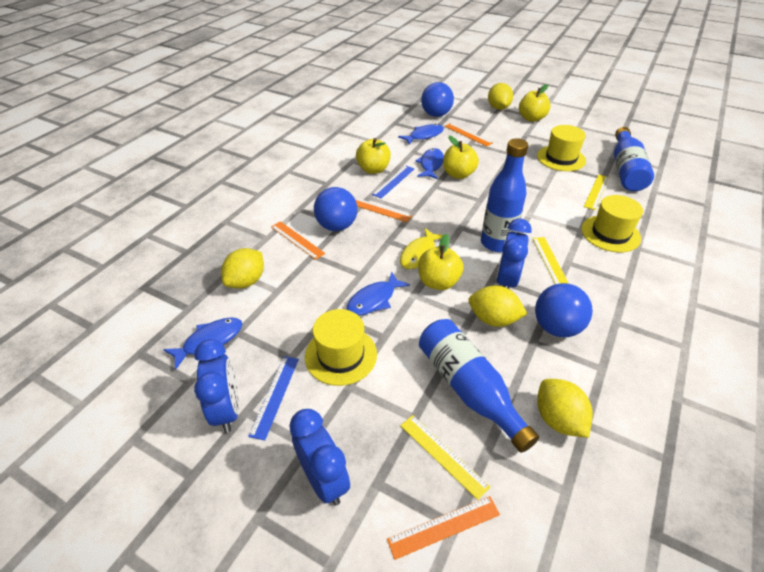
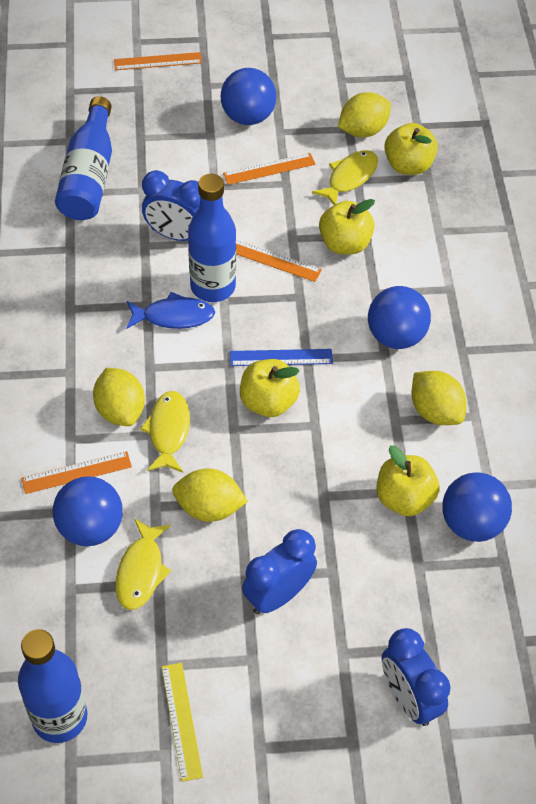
blue ball: 3 -> 4
blue fish: 4 -> 1
blue ruler: 2 -> 1
yellow fish: 1 -> 3
yellow hat: 3 -> 0
yellow ruler: 3 -> 1

